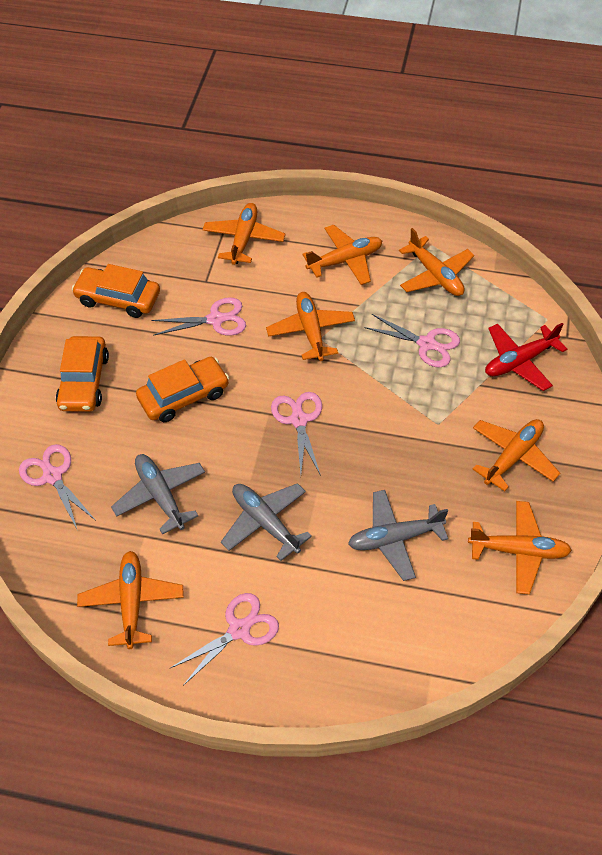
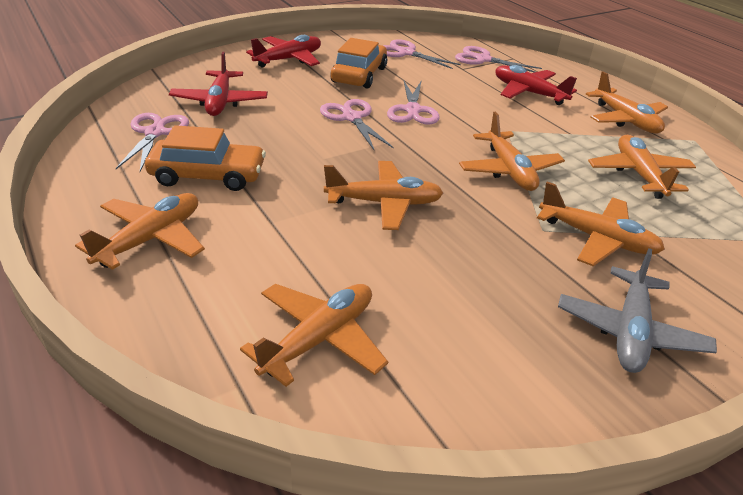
grey plane: 3 -> 1
orange car: 3 -> 2
red plane: 1 -> 3

